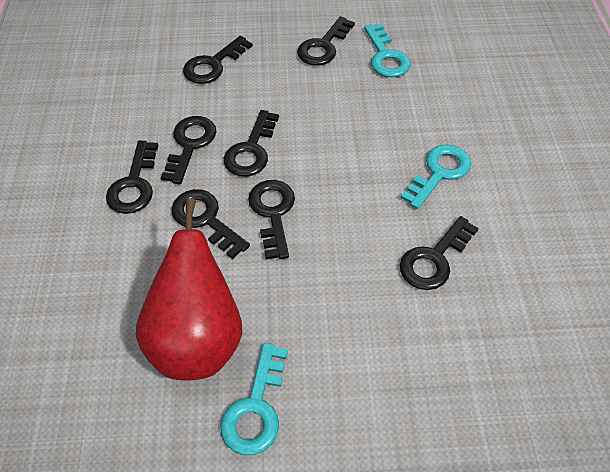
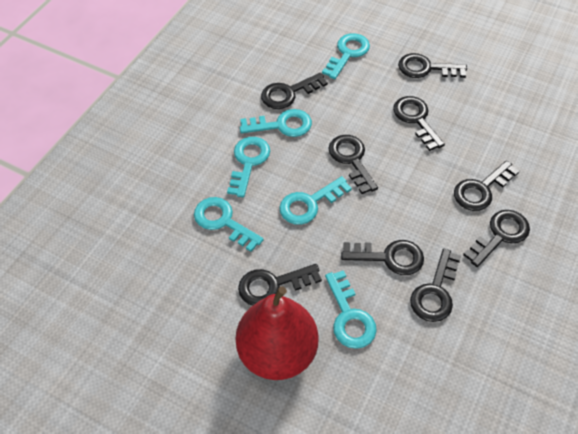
black key: 8 -> 9
turquoise key: 3 -> 6

